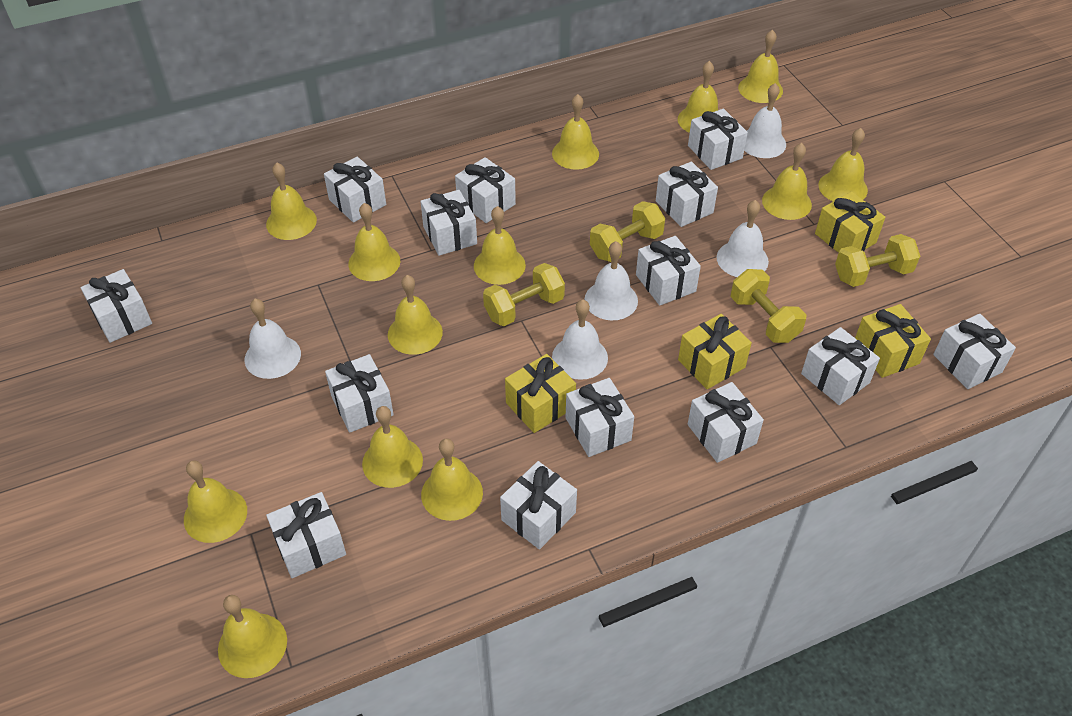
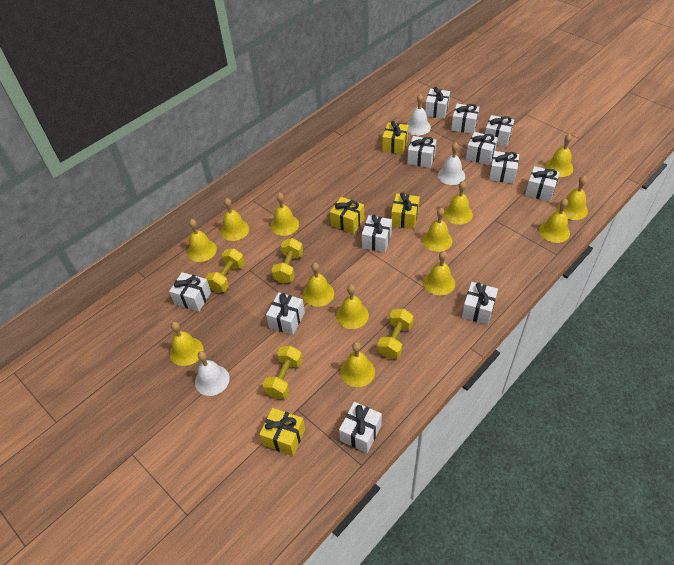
white bell: 5 -> 3
white gift: 14 -> 12

